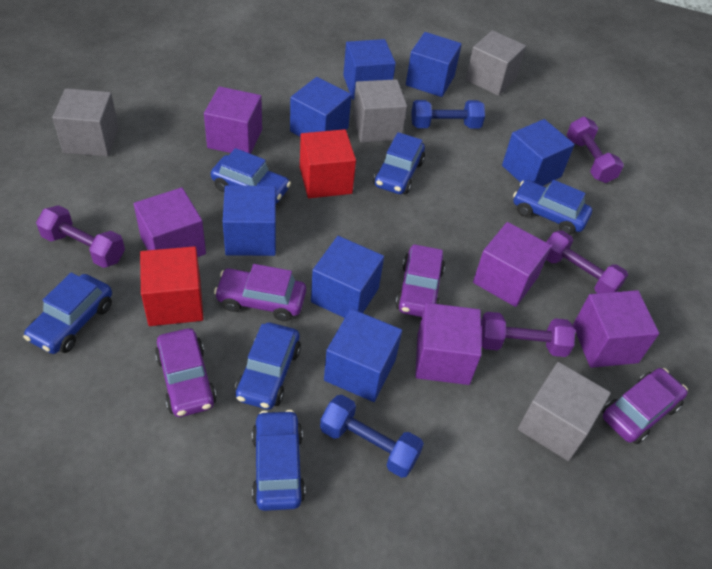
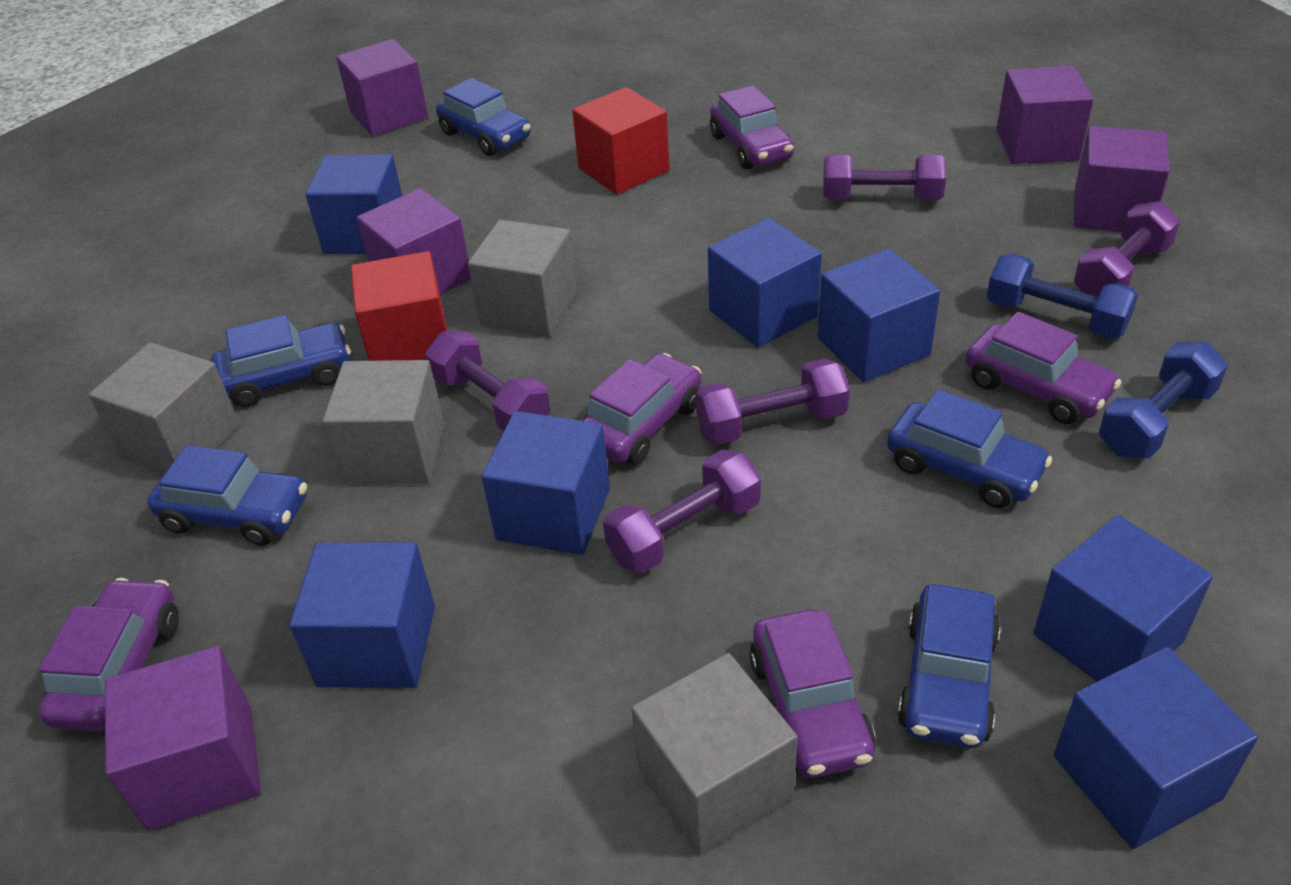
blue car: 6 -> 5
purple car: 4 -> 5
purple dumbbell: 4 -> 5

